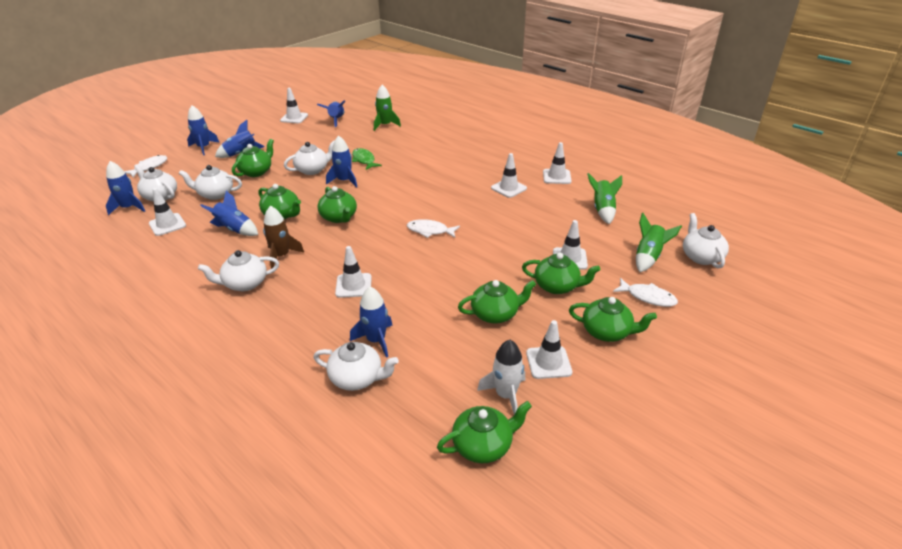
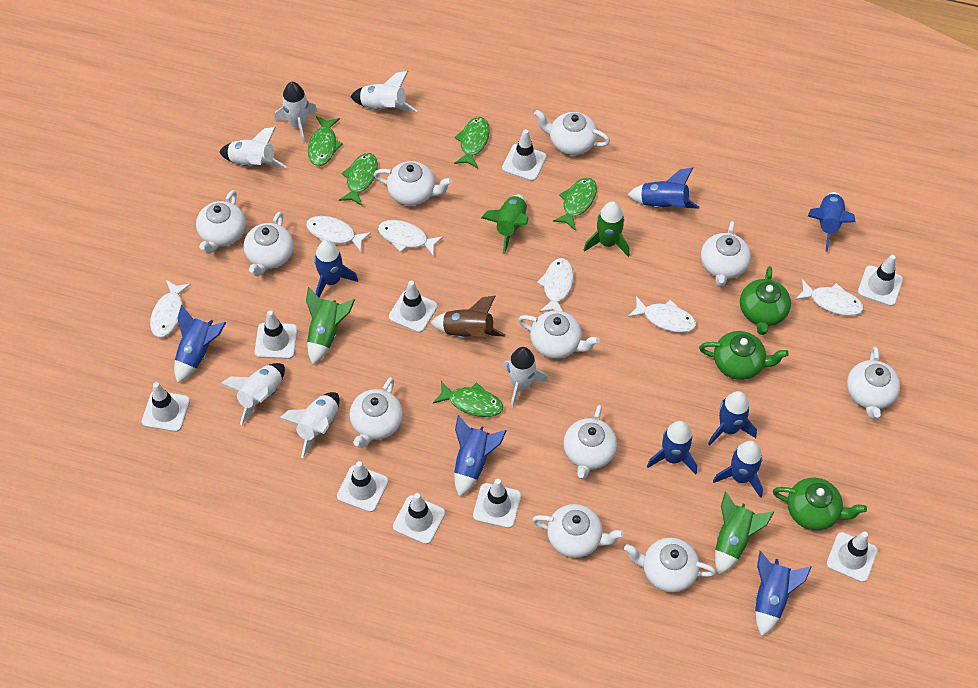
blue rocket: 7 -> 9
green fish: 1 -> 5
green rocket: 3 -> 4
green teapot: 7 -> 3
white fish: 3 -> 6
white rocket: 1 -> 6
white teapot: 6 -> 11
white traffic cone: 7 -> 9

